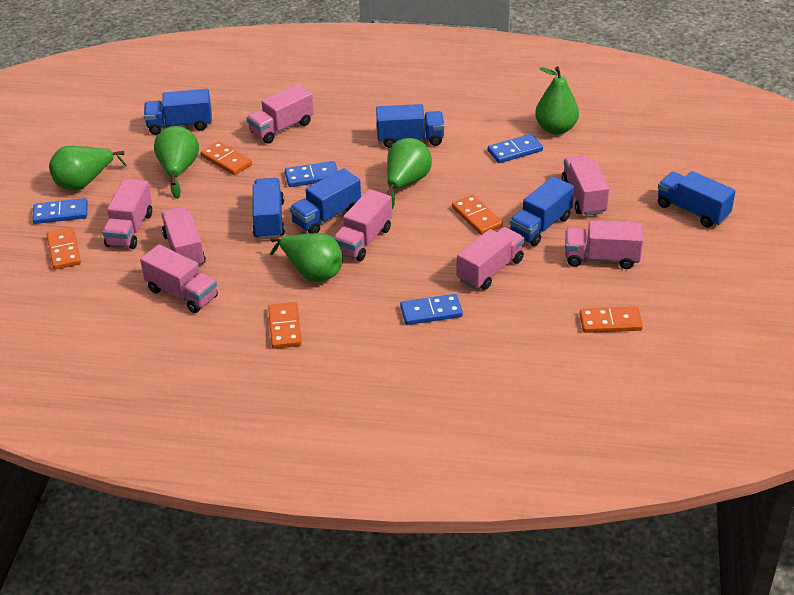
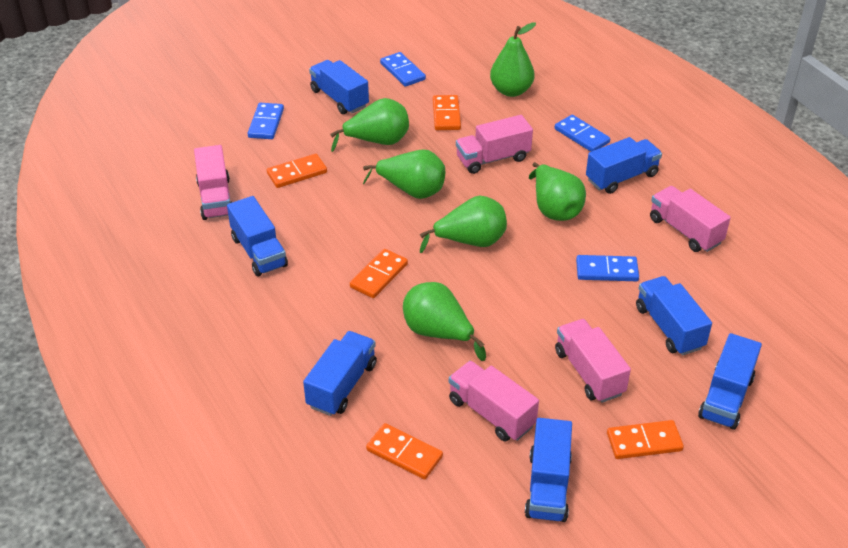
blue truck: 6 -> 7
green pear: 5 -> 6
pink truck: 8 -> 5

